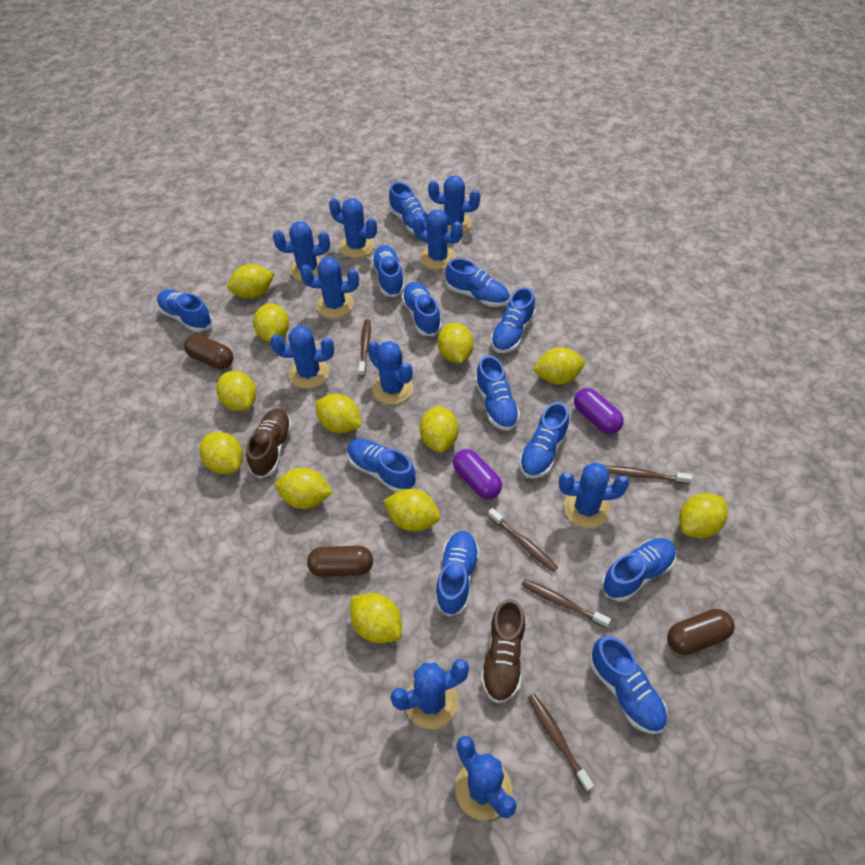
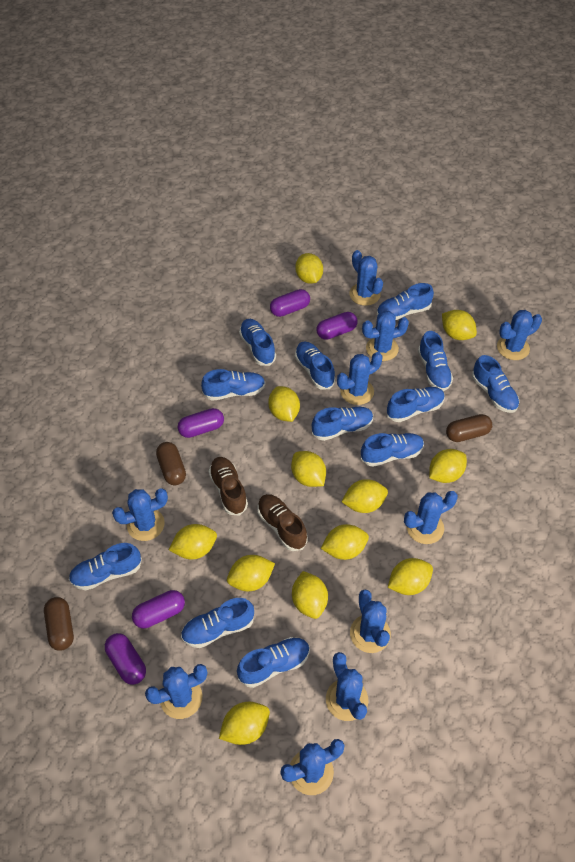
brown toothbrush: 5 -> 0
purple capsule: 2 -> 5

